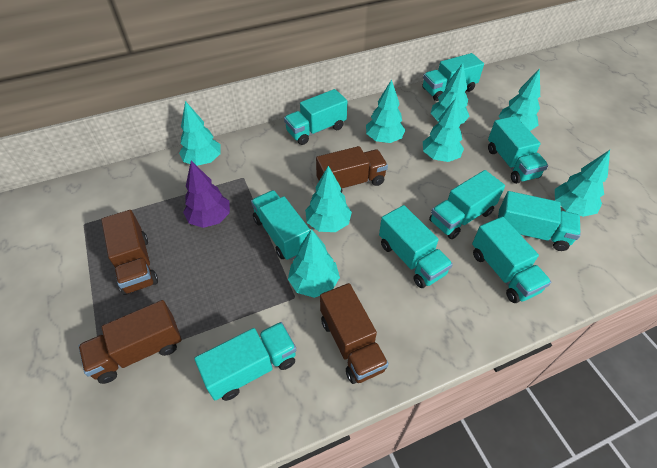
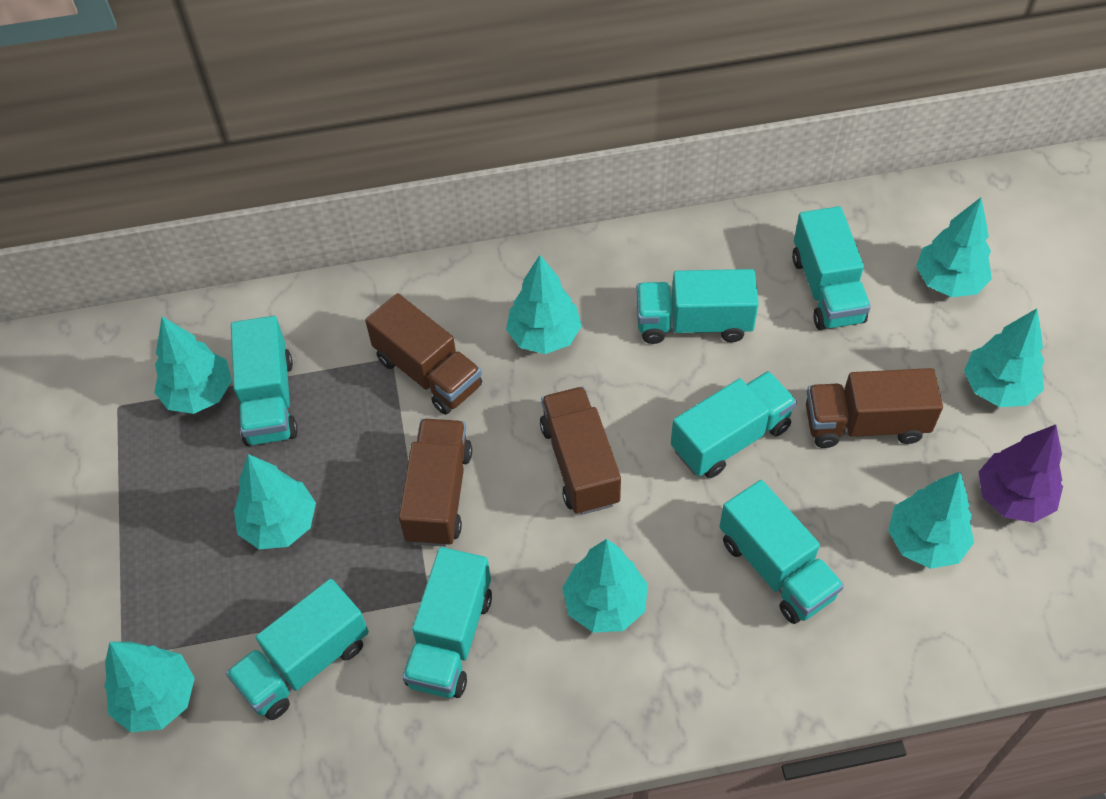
turquoise truck: 9 -> 7

